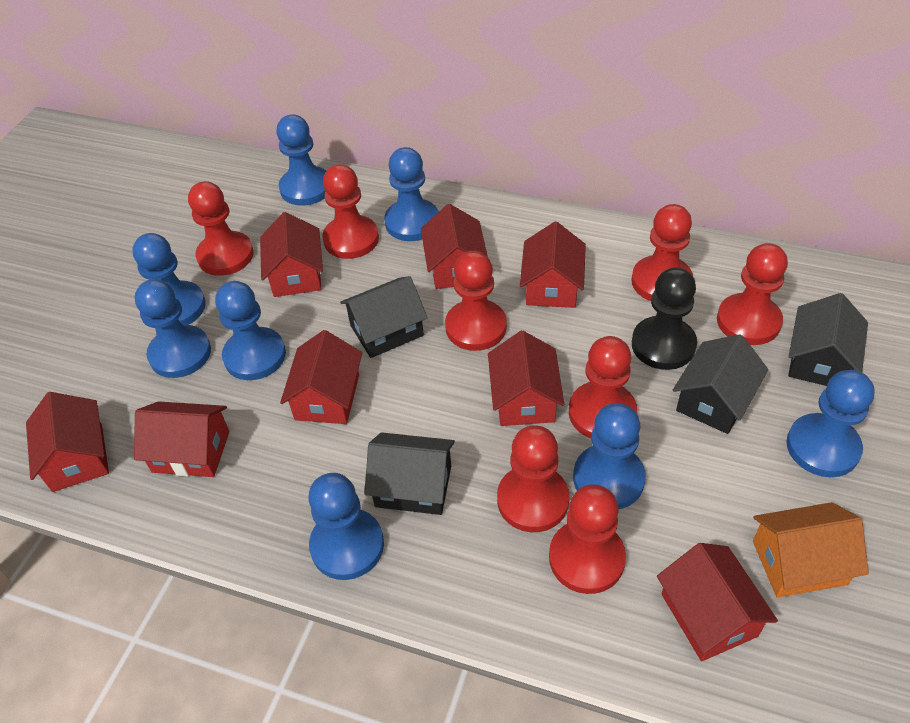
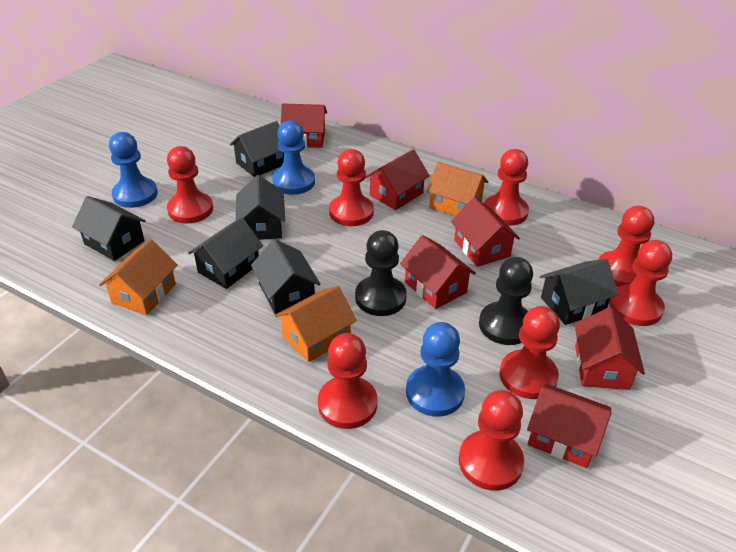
black house: 4 -> 6
black pawn: 1 -> 2
blue pawn: 8 -> 3
orange house: 1 -> 3
red house: 8 -> 6

